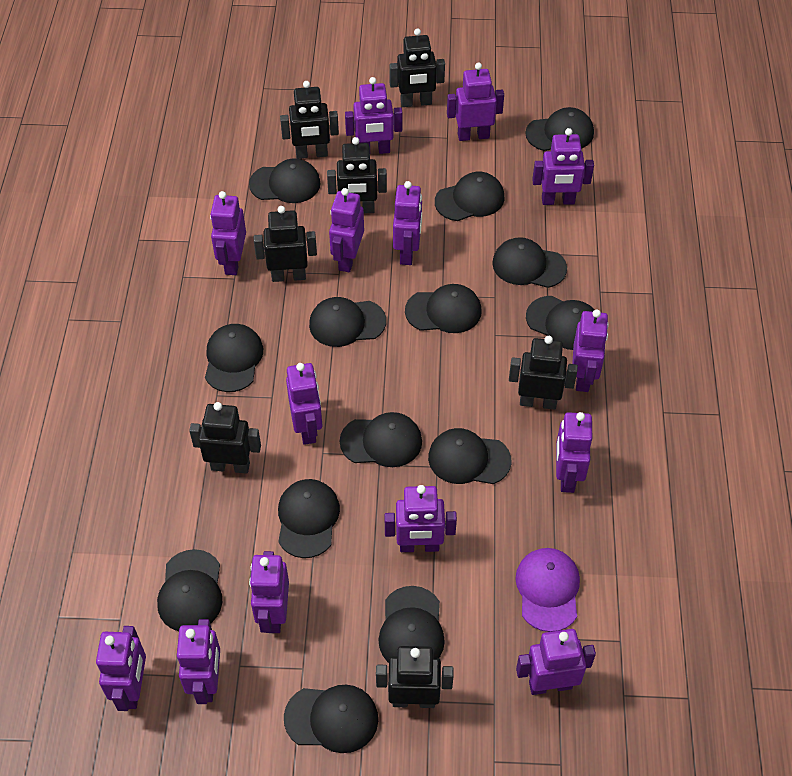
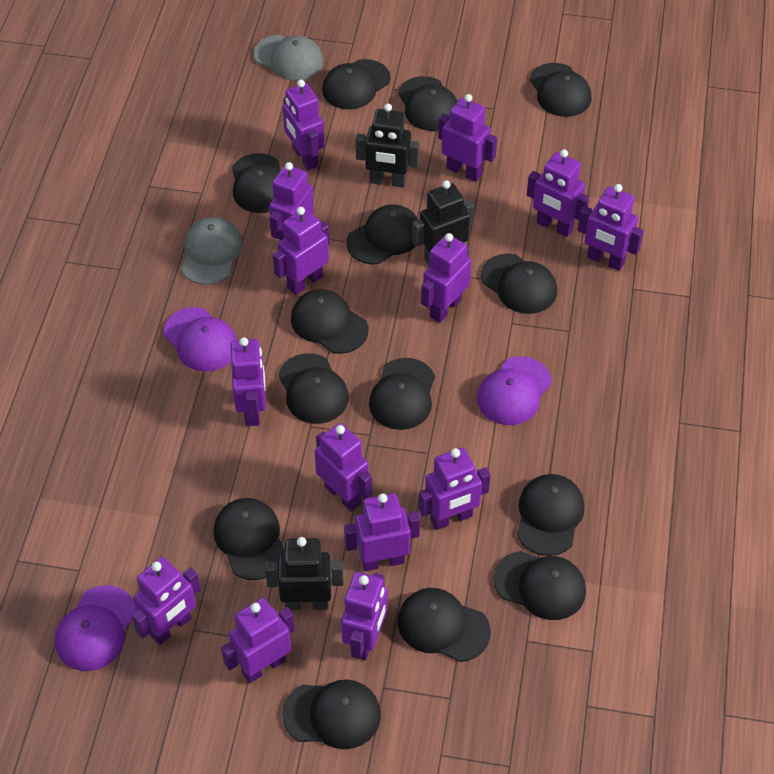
black robot: 7 -> 3
grey cap: 0 -> 2
purple cap: 1 -> 3

